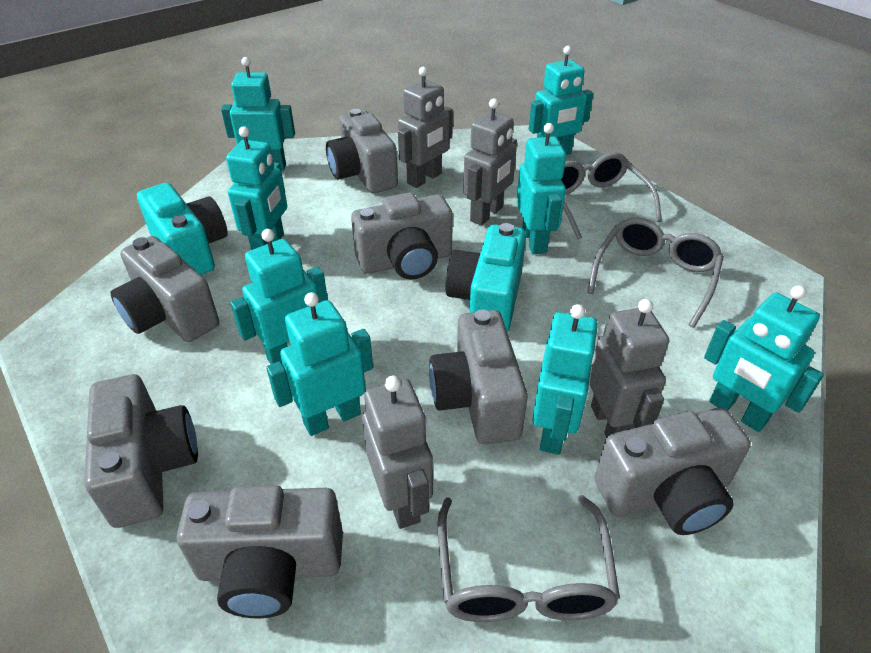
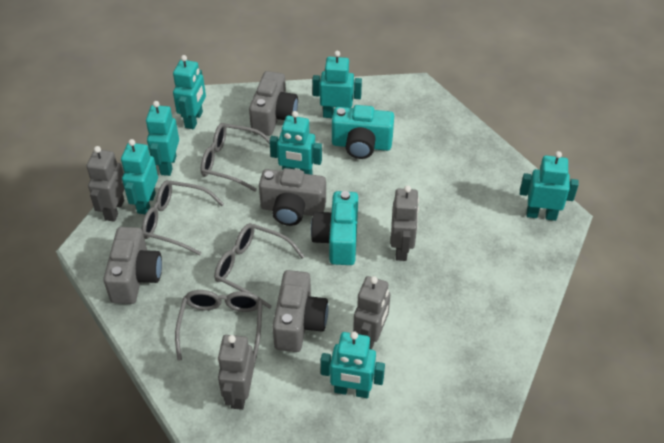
grey camera: 7 -> 4
grey glasses: 3 -> 4
turquoise robot: 8 -> 7

